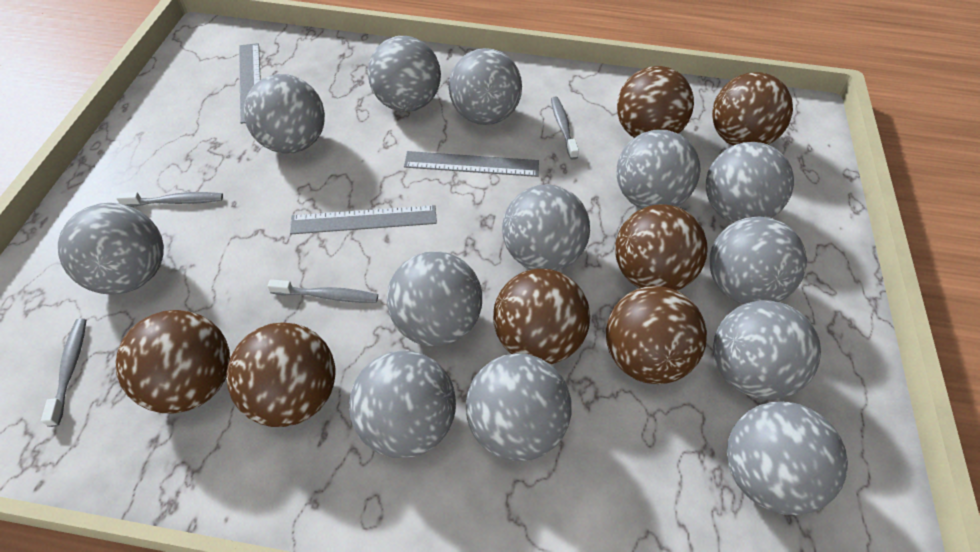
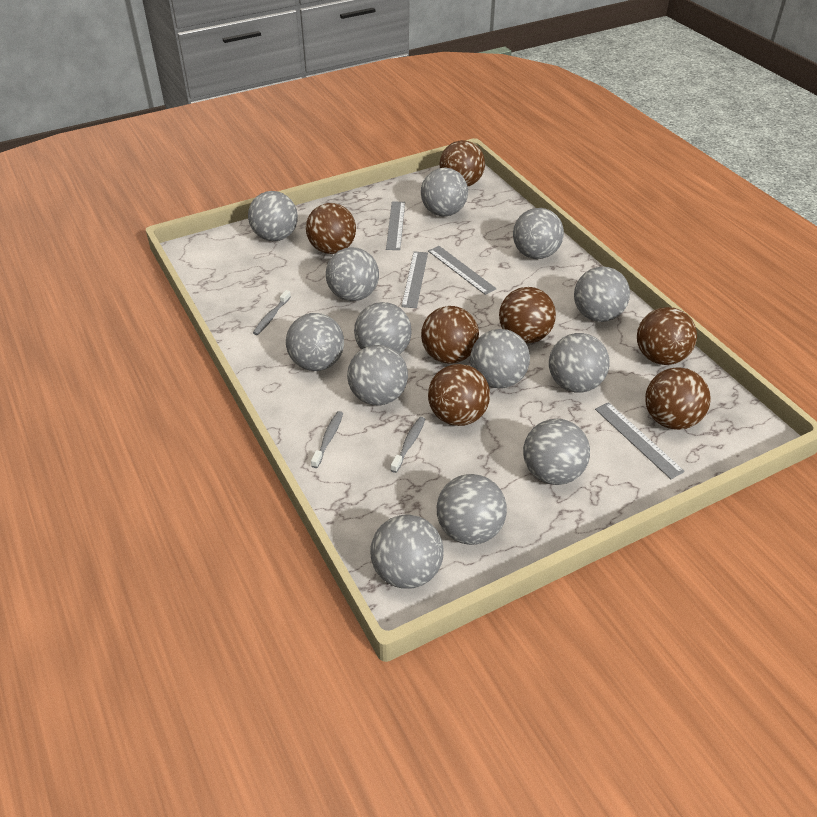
grey ruler: 3 -> 4
grey toothbrush: 4 -> 3

